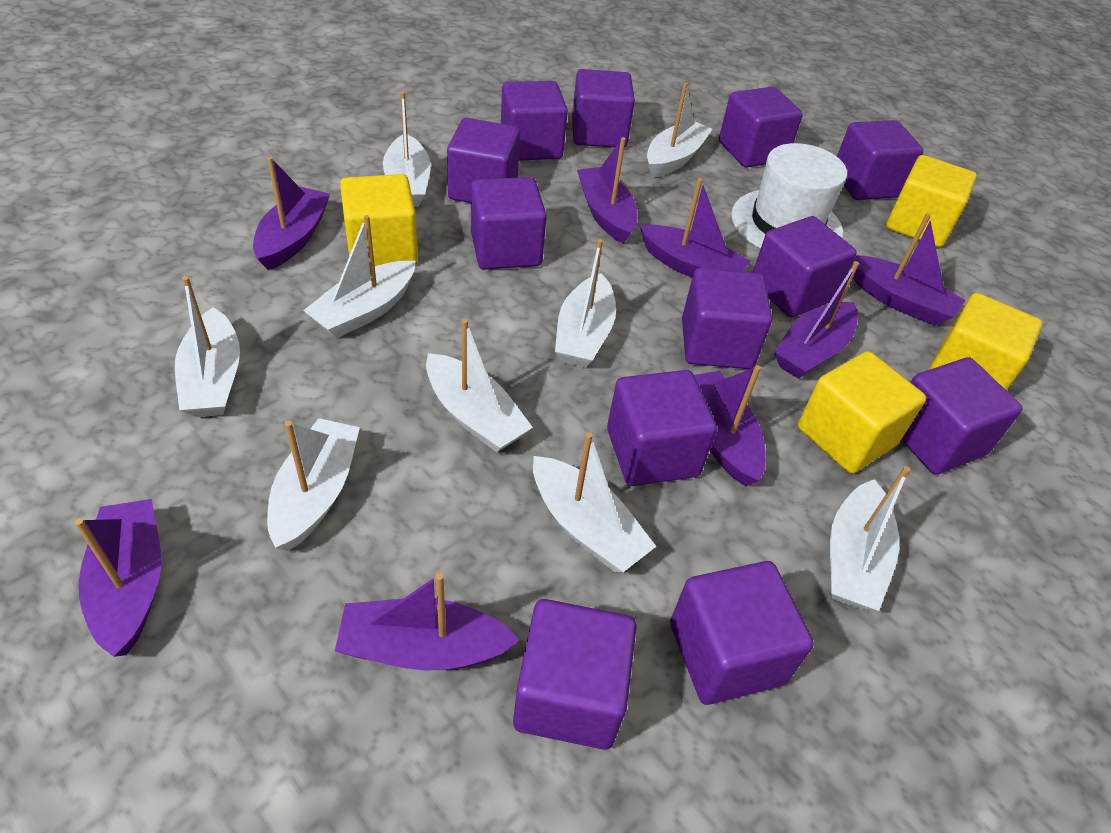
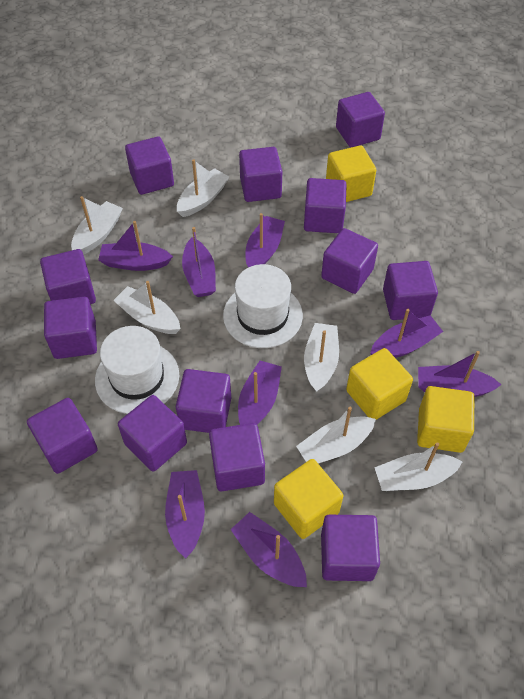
purple cube: 12 -> 13
white boat: 9 -> 6
white hat: 1 -> 2

